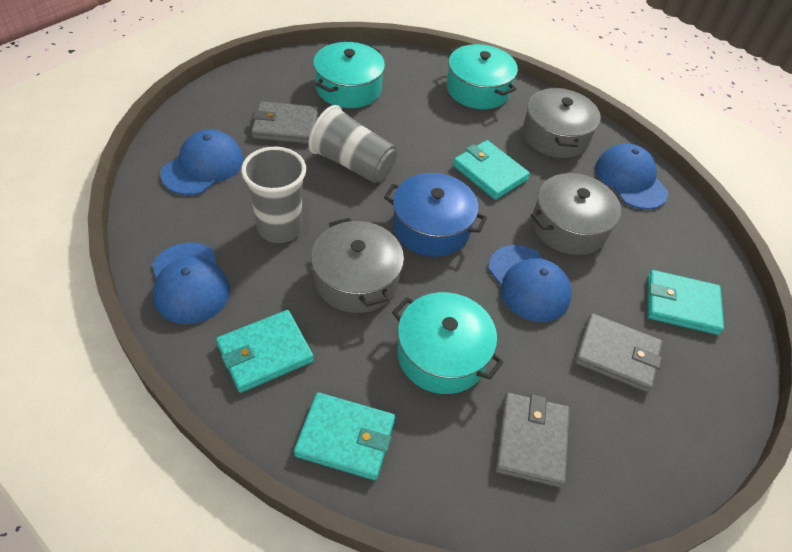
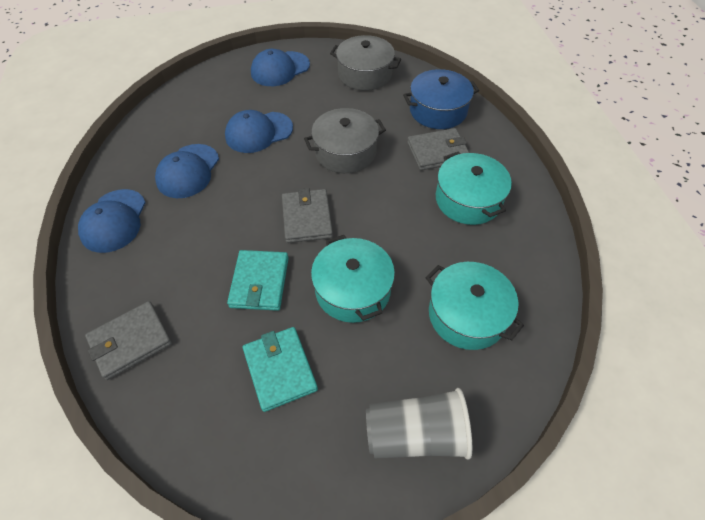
grey cup: 2 -> 1
grey pot: 3 -> 2
turquoise wallet: 4 -> 2

